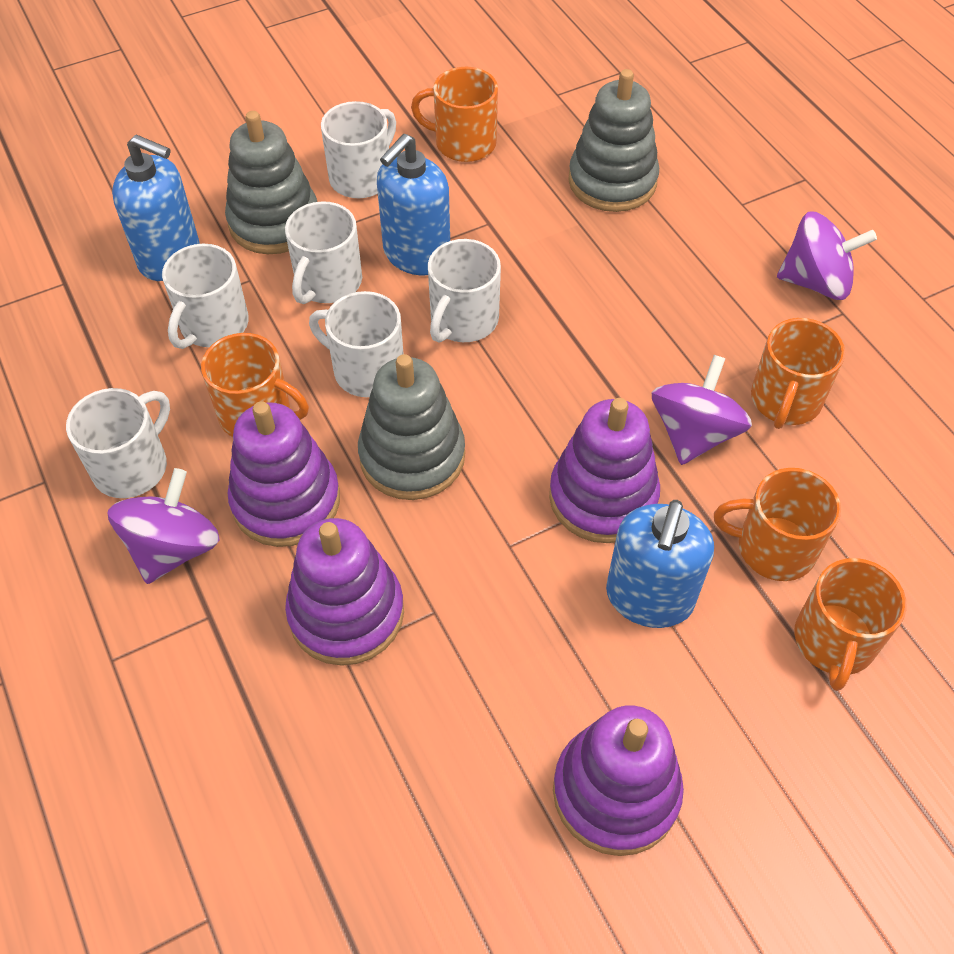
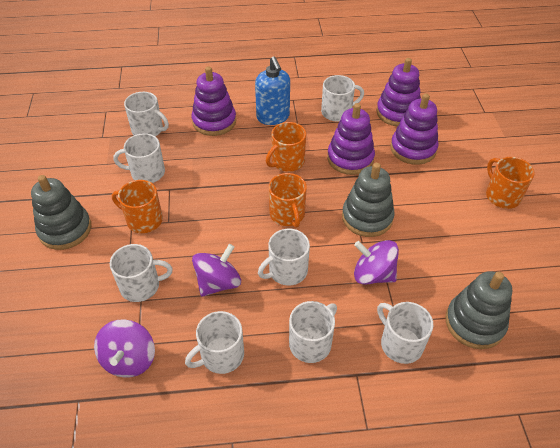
blue soap dispenser: 3 -> 1
orange mug: 5 -> 4
white mug: 6 -> 8

